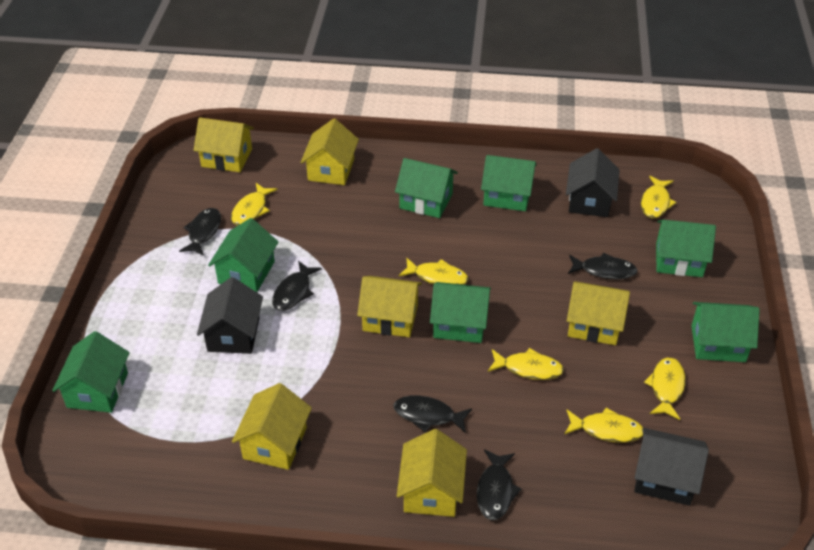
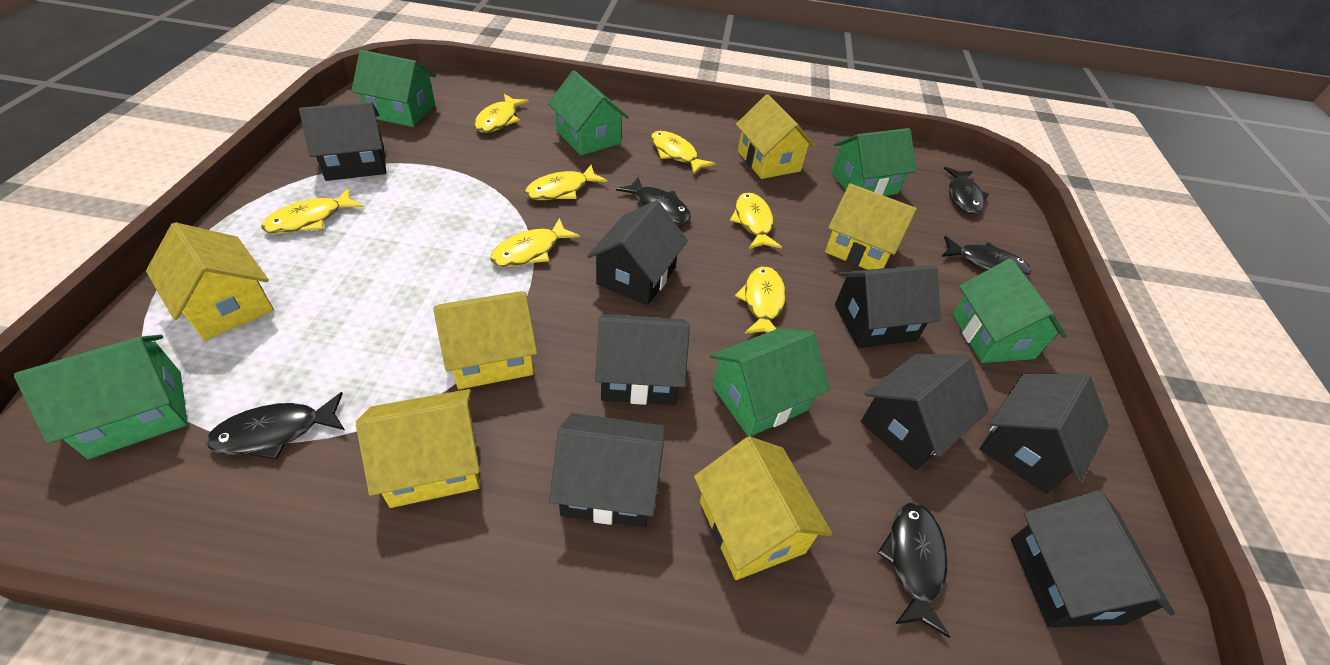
black house: 3 -> 8
green house: 7 -> 6
yellow fish: 6 -> 7

